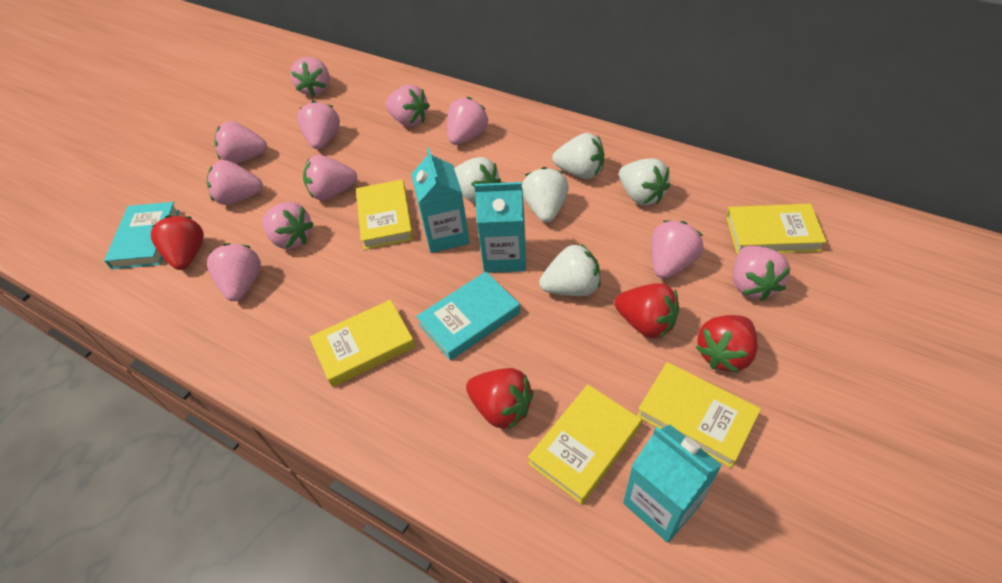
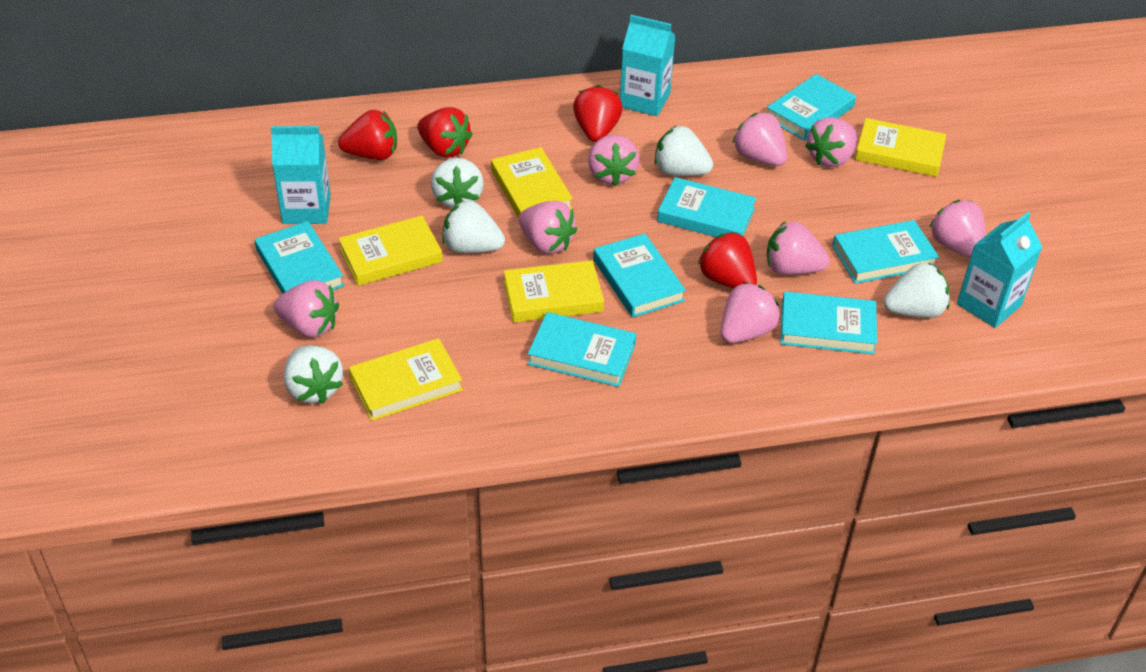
pink strawberry: 11 -> 8
turquoise book: 2 -> 7

